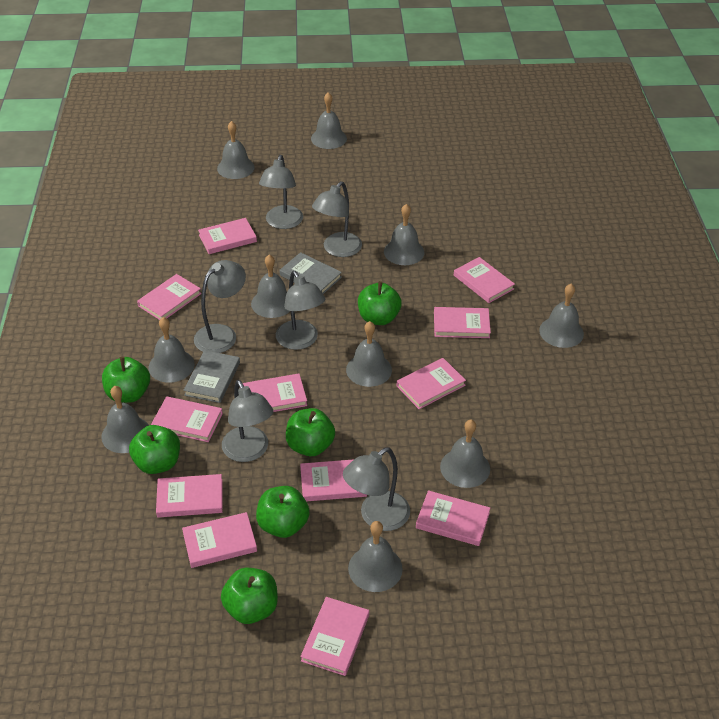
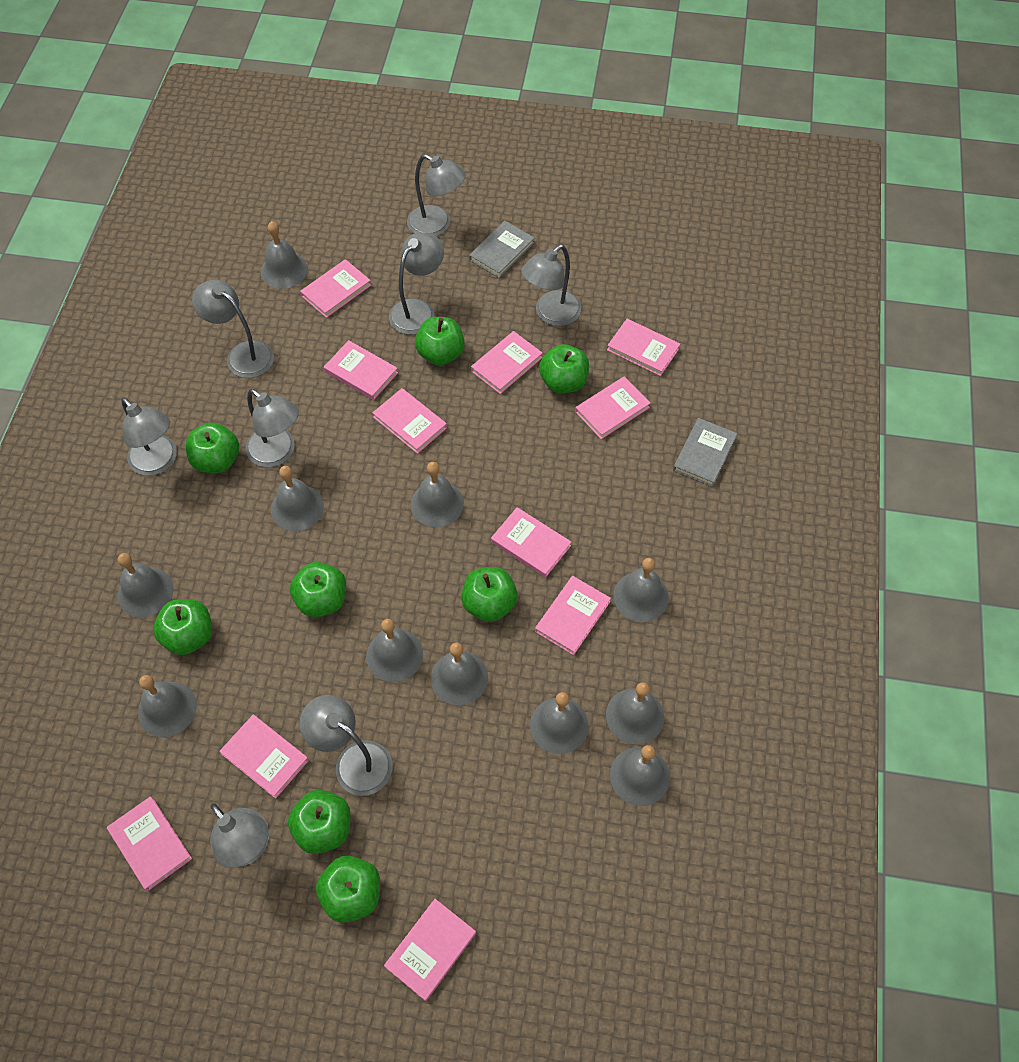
green apple: 6 -> 8
grey bell: 10 -> 11
grey lamp: 6 -> 8
pink book: 12 -> 11

